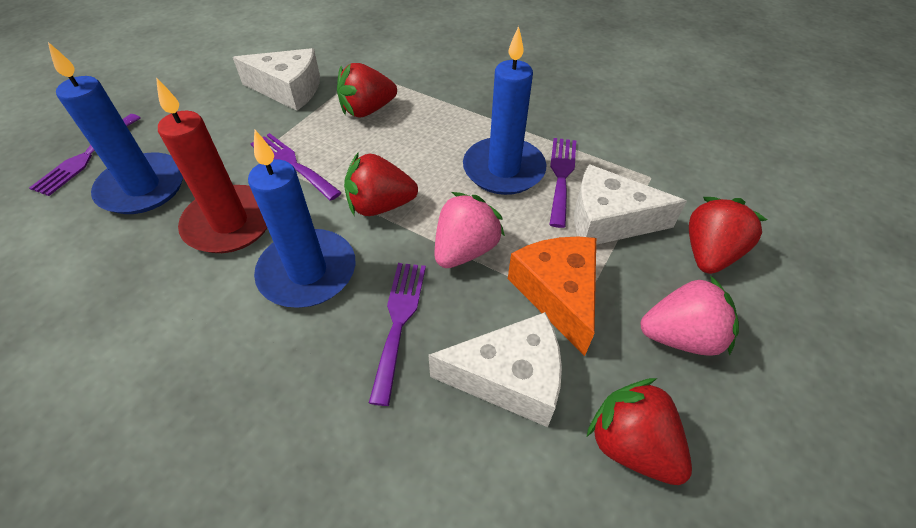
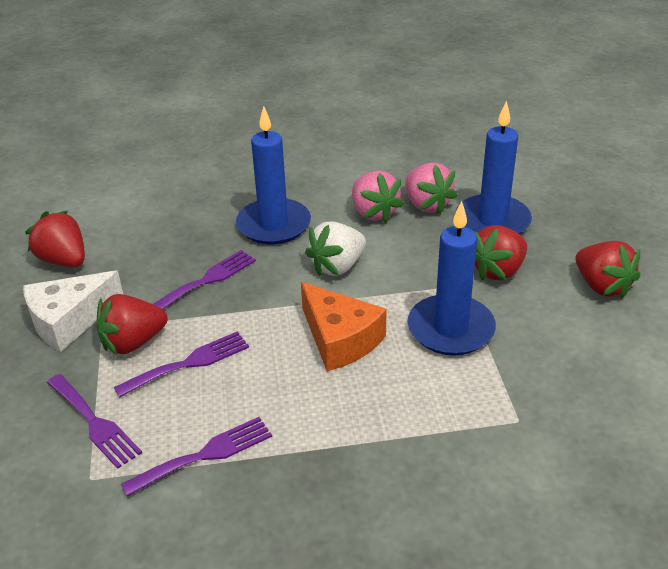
red candle: 1 -> 0
white cheese: 3 -> 1
white strawberry: 0 -> 1

